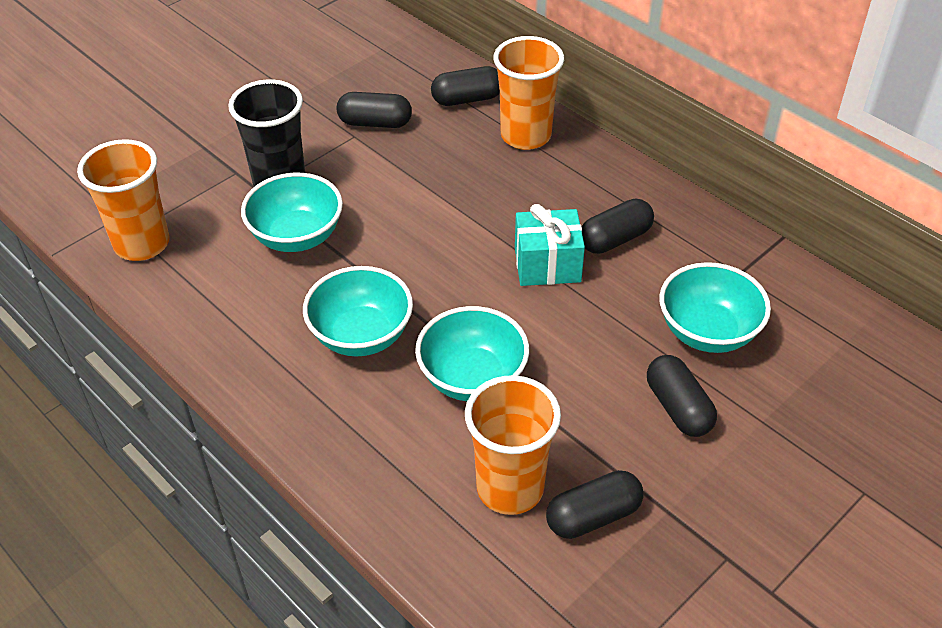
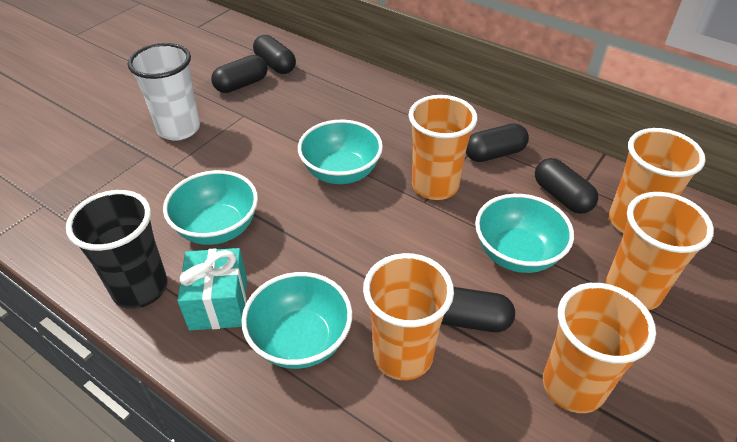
orange cup: 3 -> 5
white cup: 0 -> 1

